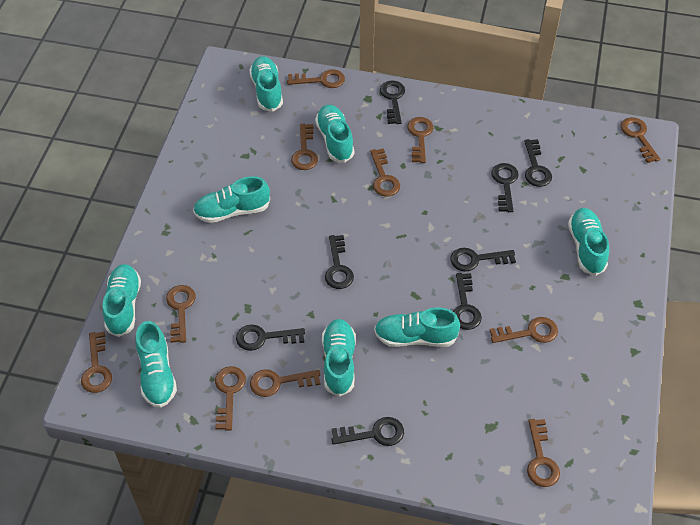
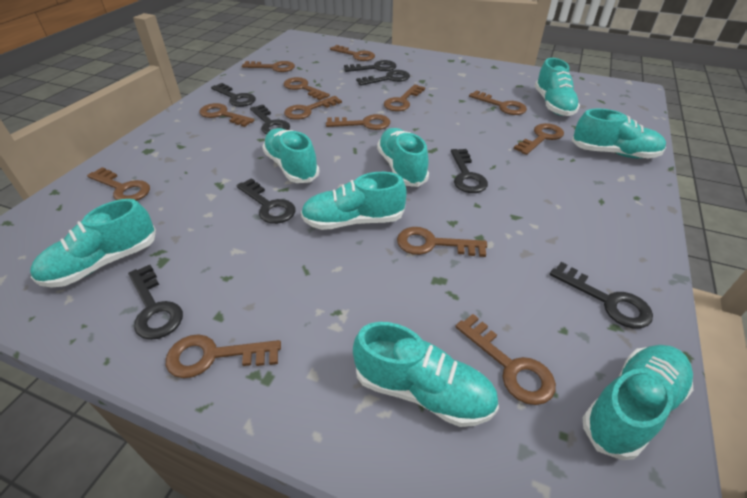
brown key: 11 -> 13

